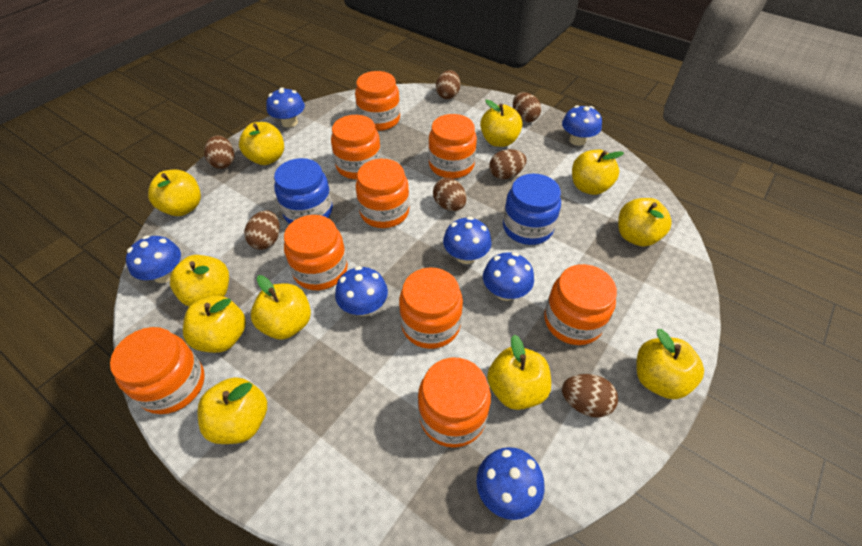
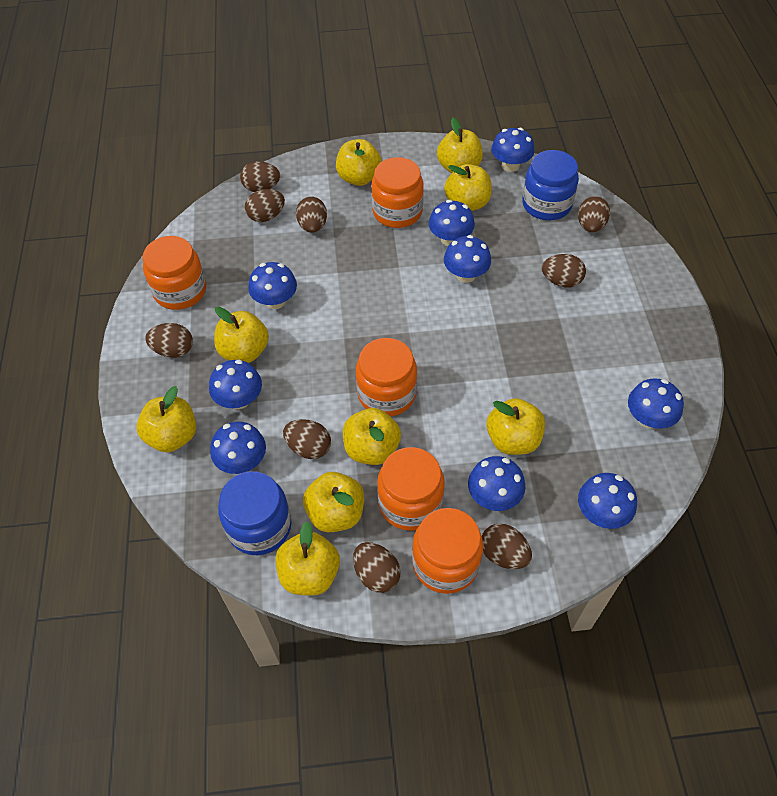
blue mushroom: 7 -> 9
brown egg: 7 -> 9
orange jar: 9 -> 5
yellow apple: 11 -> 9

